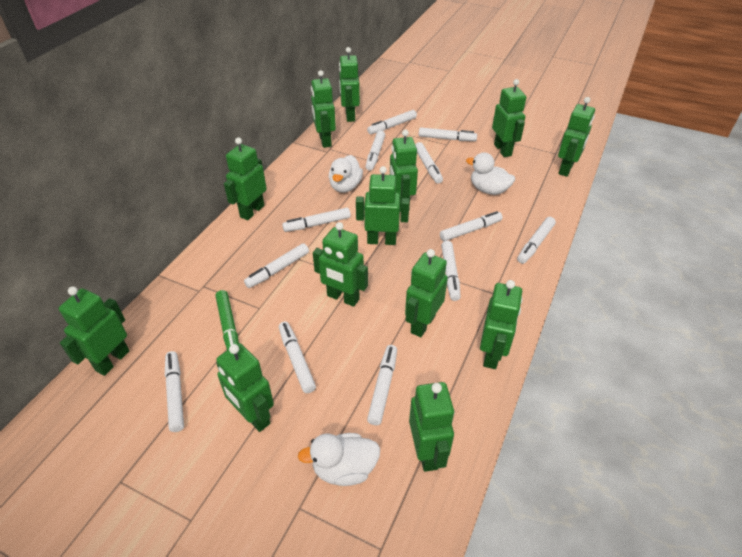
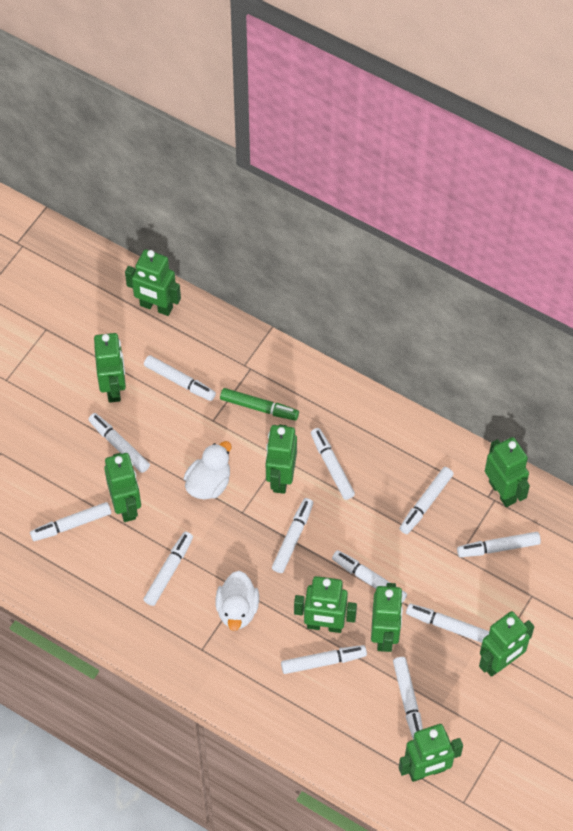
green robot: 13 -> 9
white duck: 3 -> 2

